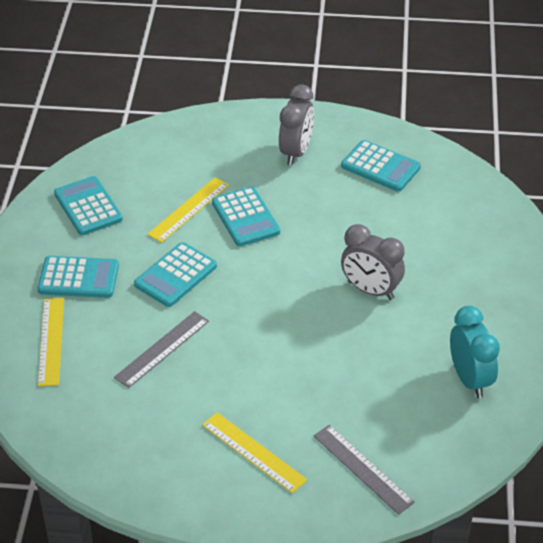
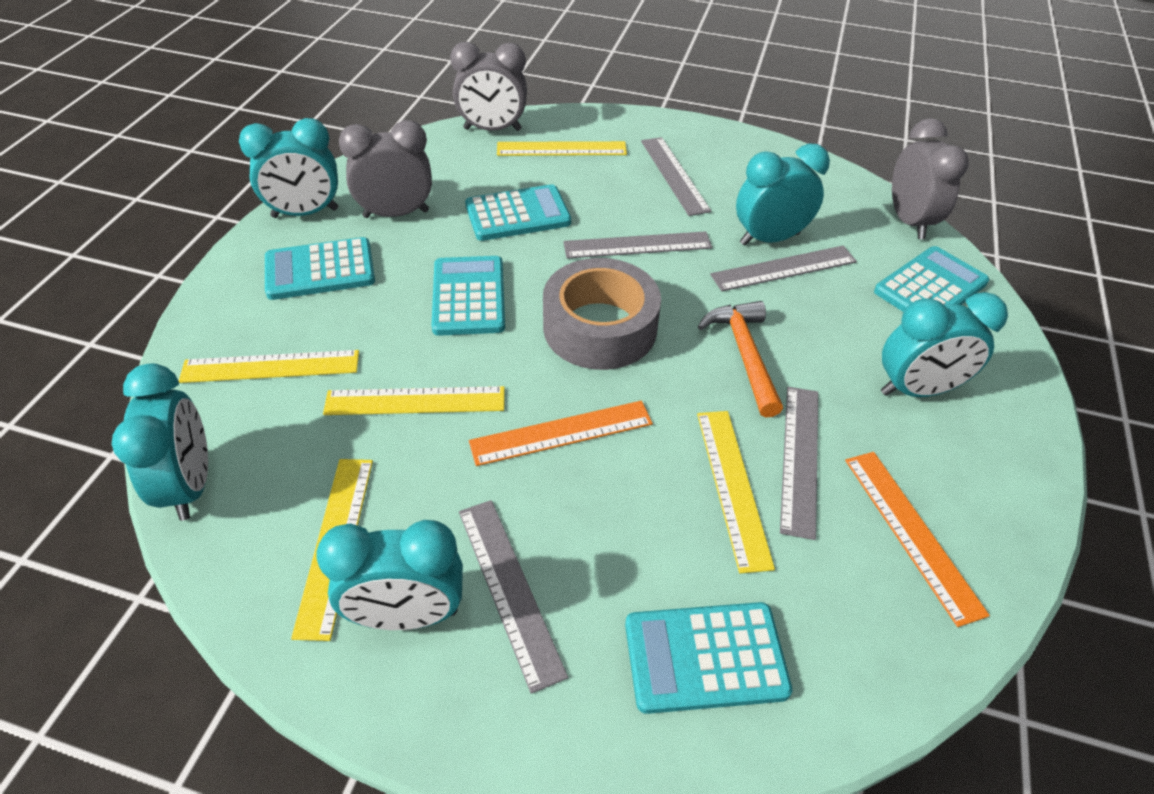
grey clock: 2 -> 3
grey ruler: 2 -> 5
grey tape: 0 -> 1
orange hammer: 0 -> 1
orange ruler: 0 -> 2
turquoise clock: 1 -> 5
yellow ruler: 3 -> 5

